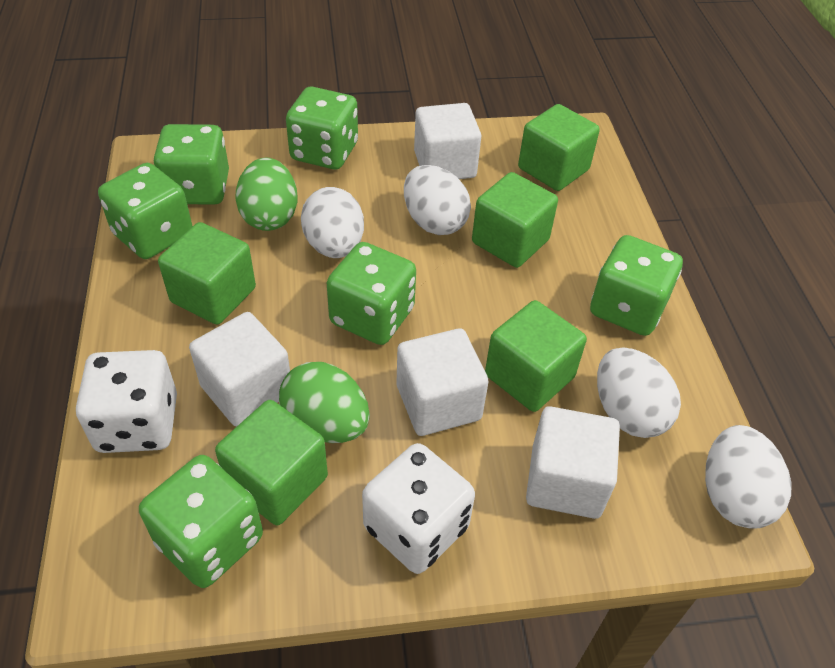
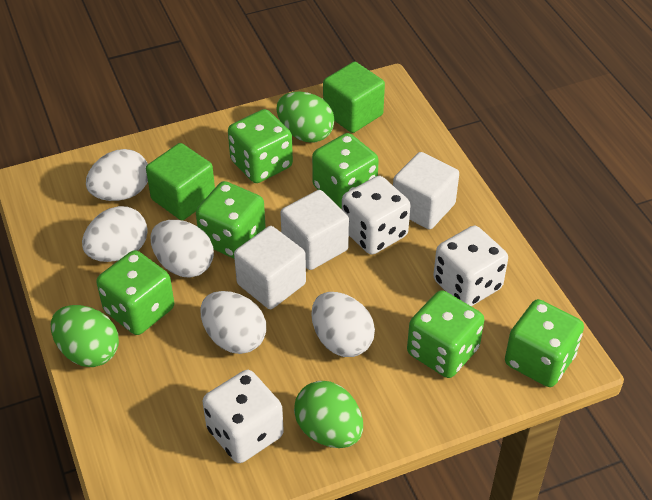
green cube: 5 -> 2
green egg: 2 -> 3
white cube: 4 -> 3
white dice: 2 -> 3
white egg: 4 -> 5

